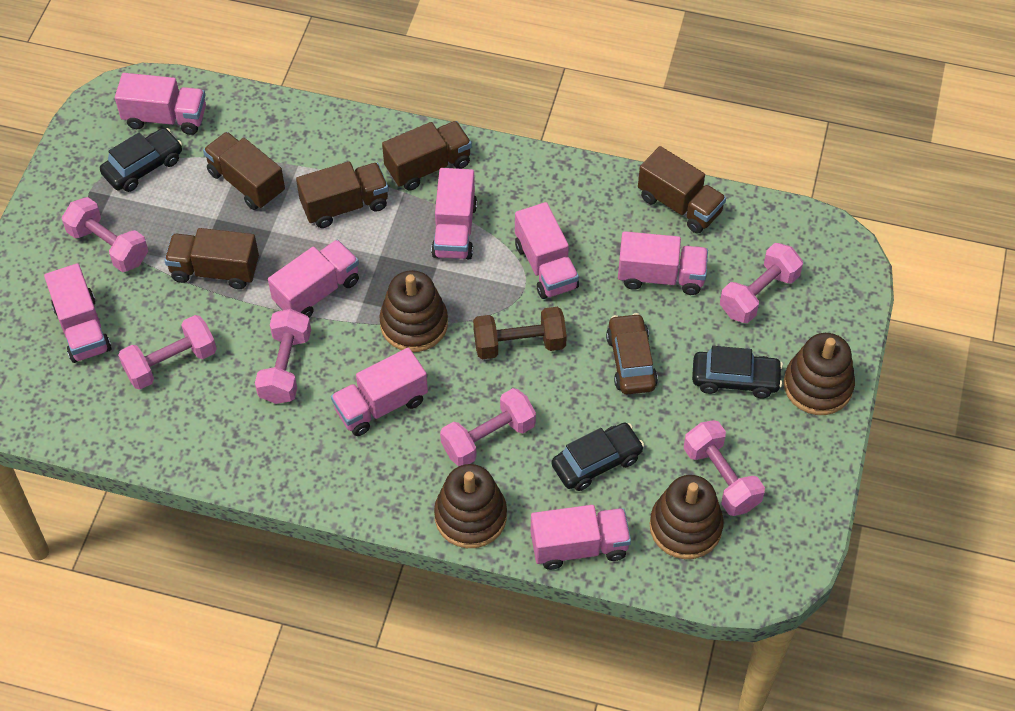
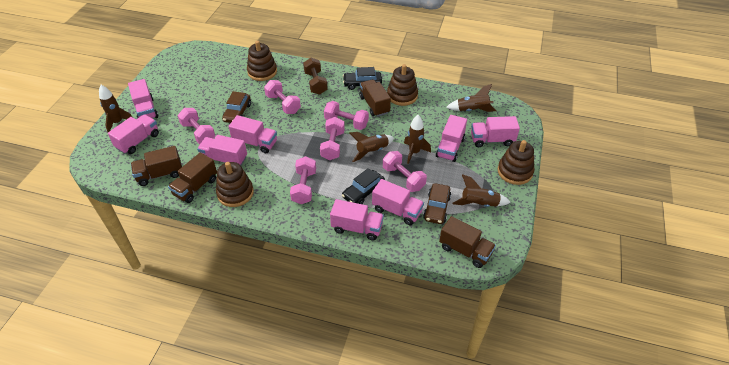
black car: 3 -> 2
brown car: 1 -> 2
brown rocket: 0 -> 5
brown truck: 5 -> 4

